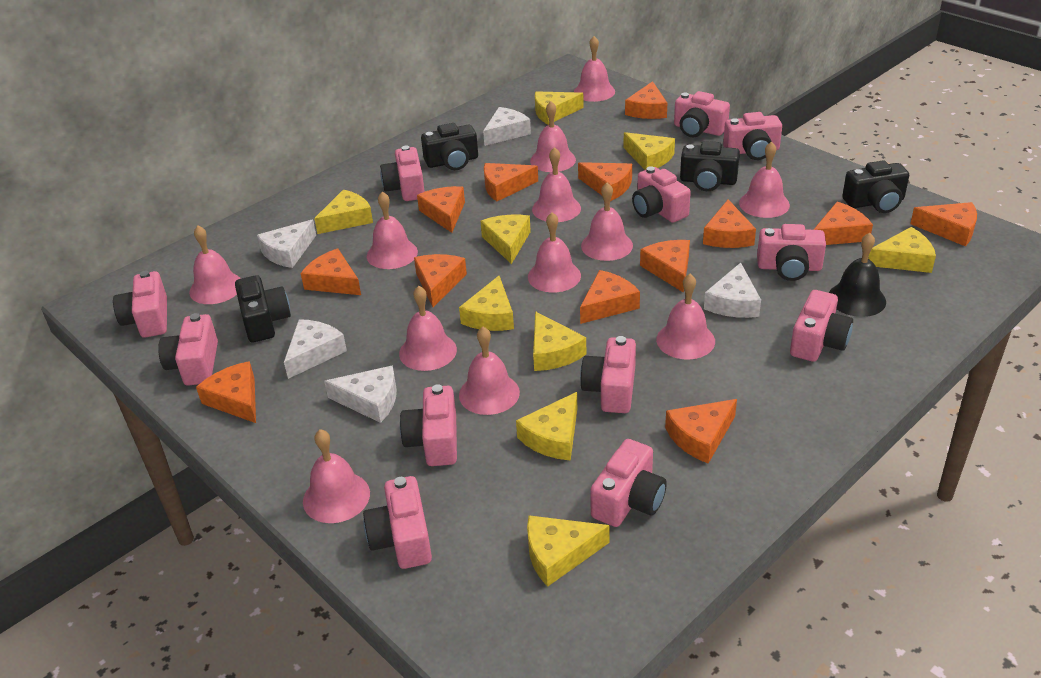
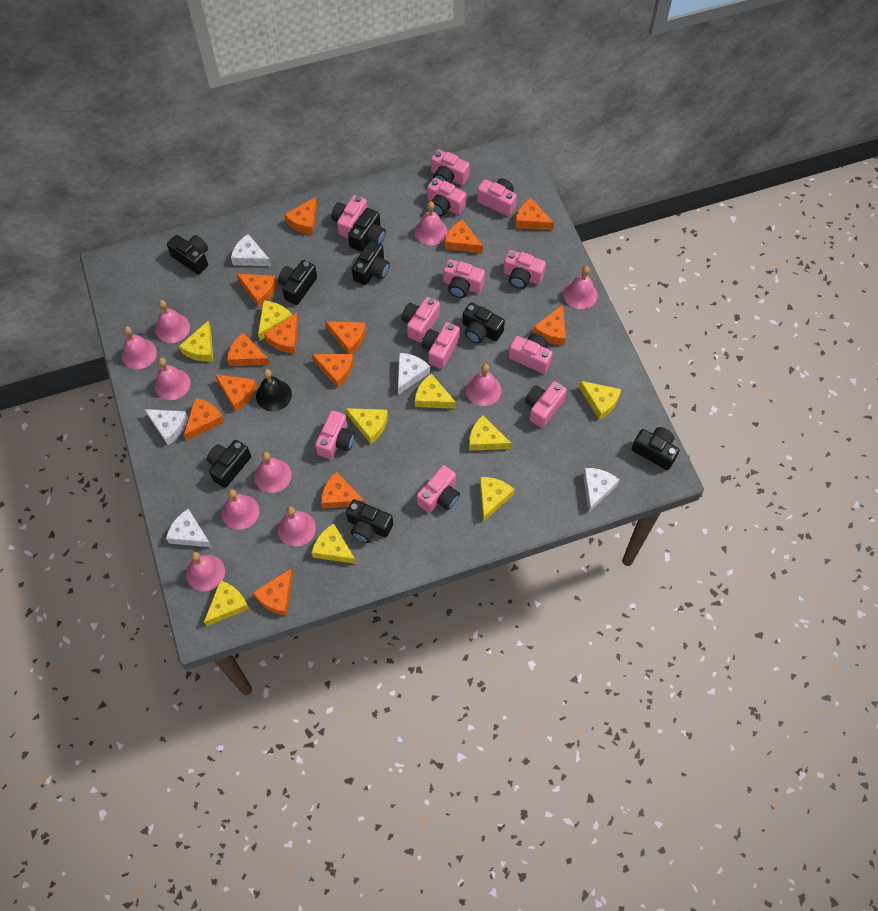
black camera: 4 -> 8
pink bell: 12 -> 10

